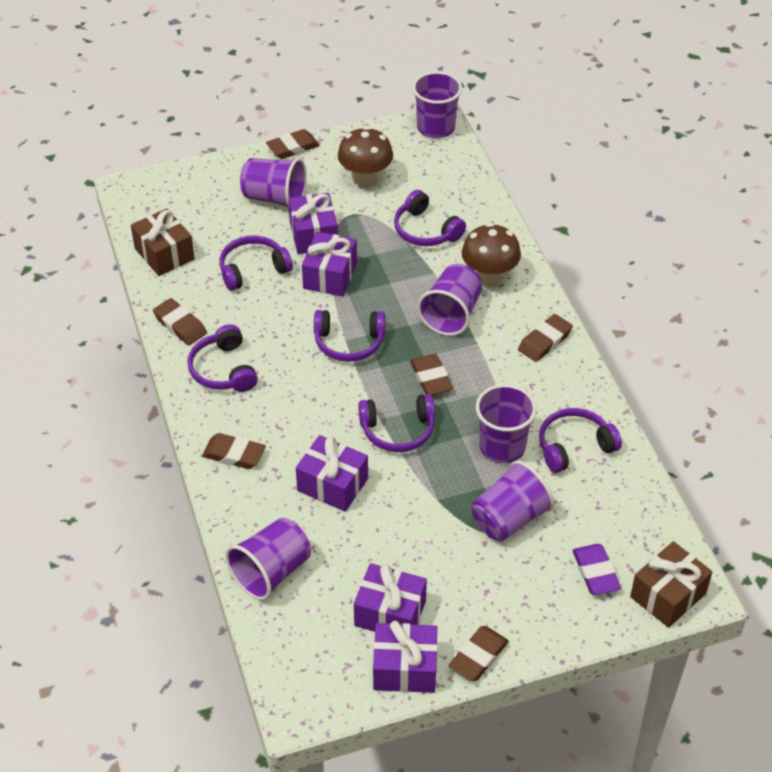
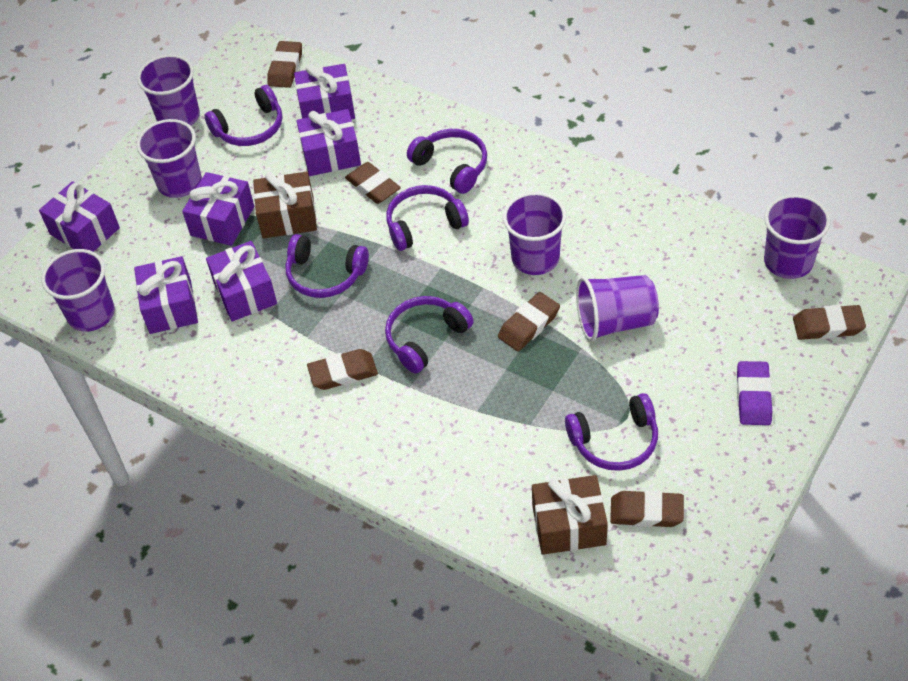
brown mushroom: 2 -> 0
purple gift: 5 -> 6

